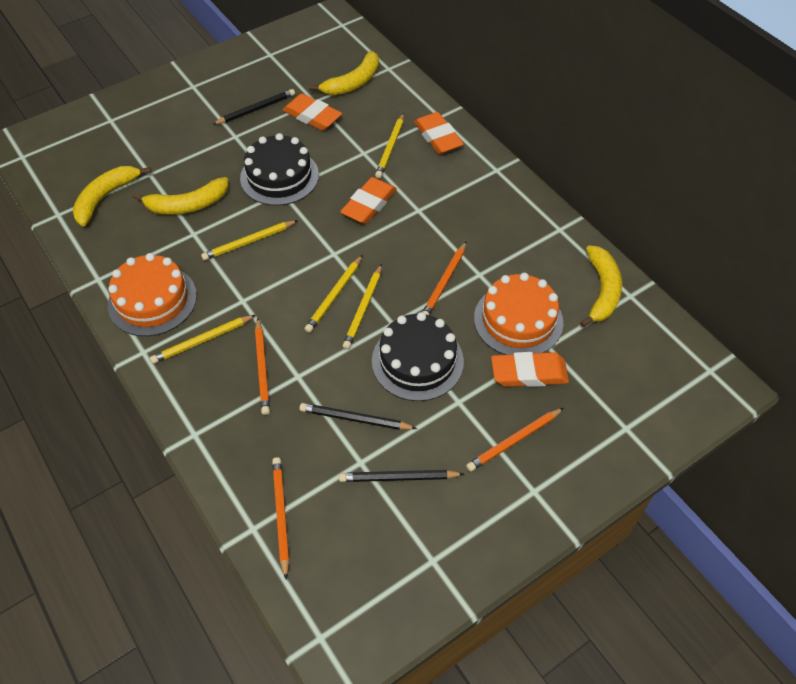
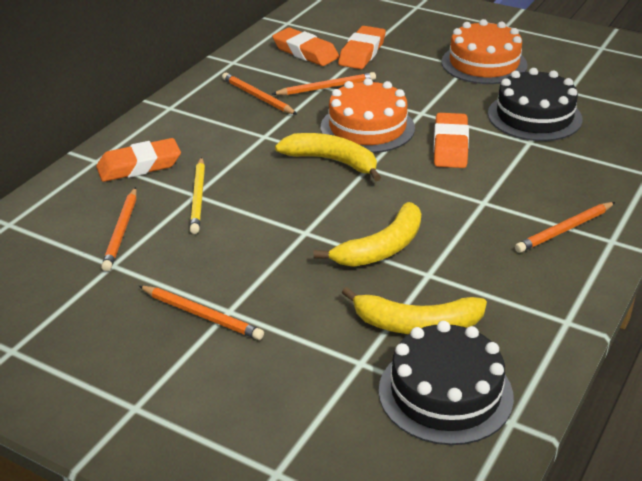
black pencil: 3 -> 0
orange pencil: 4 -> 5
yellow banana: 4 -> 3
yellow pencil: 5 -> 1

